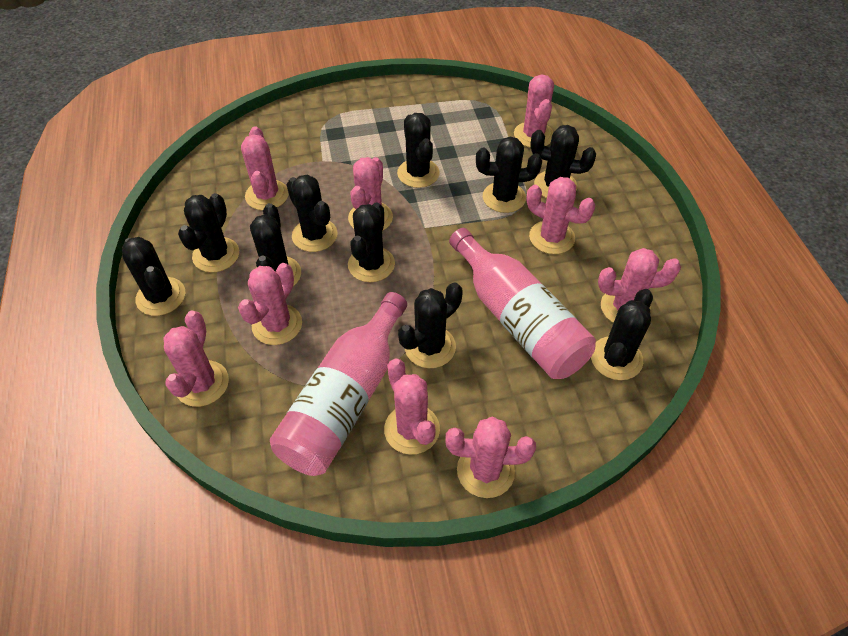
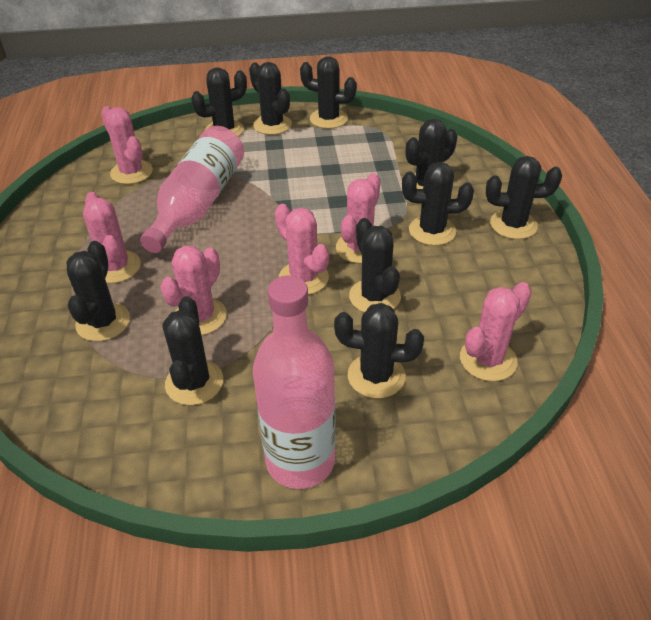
pink cactus: 9 -> 6

